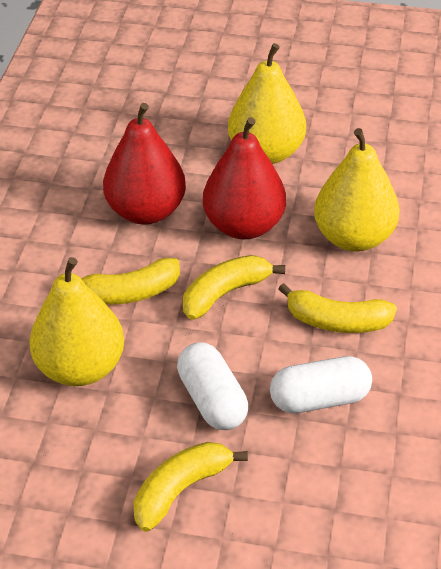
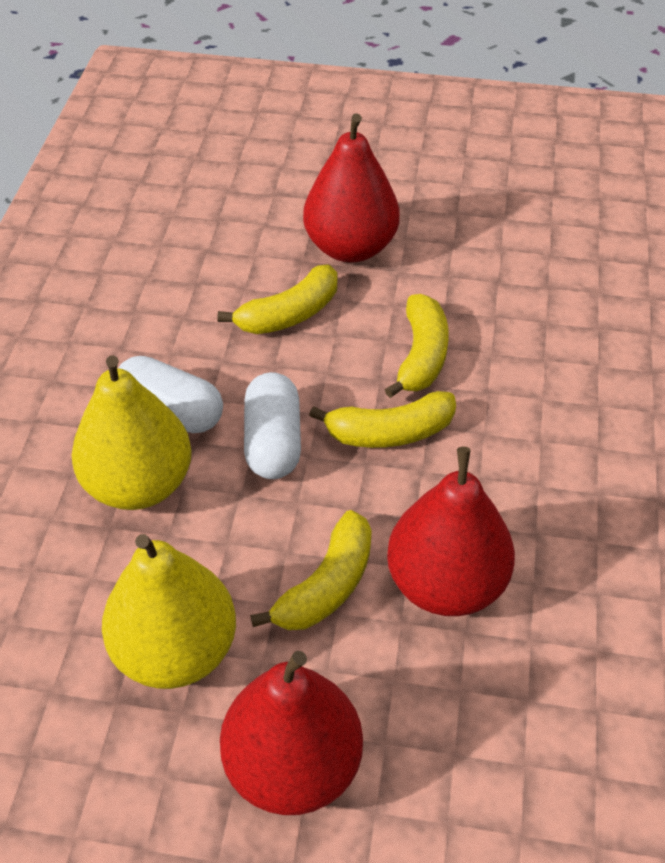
red pear: 2 -> 3
yellow pear: 3 -> 2

